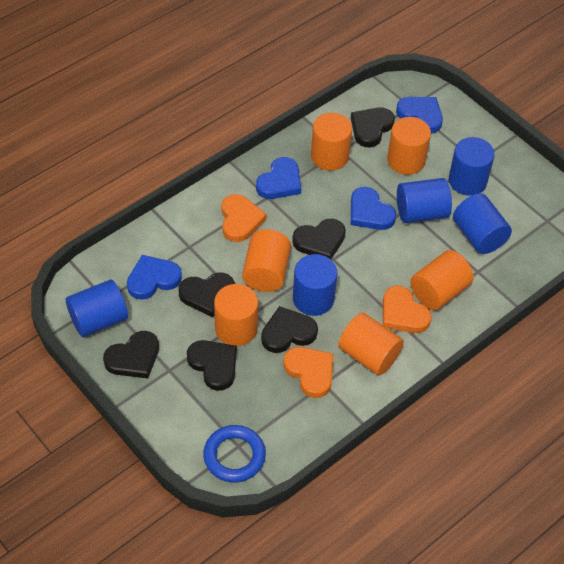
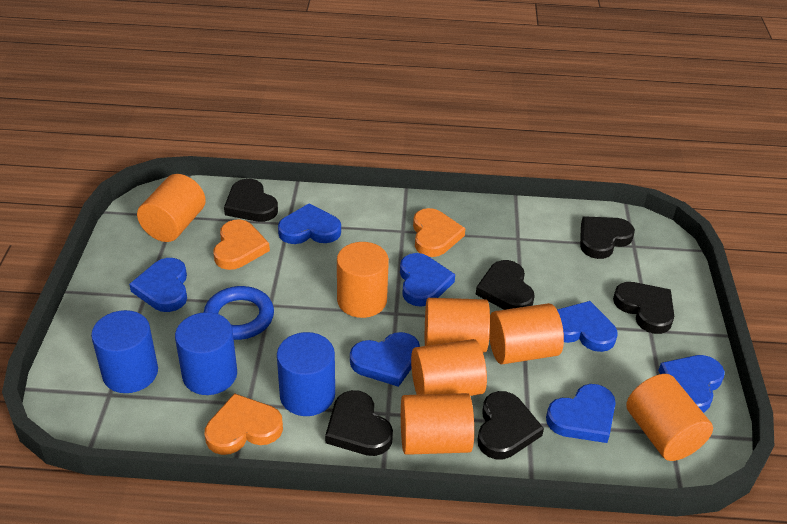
blue cylinder: 5 -> 3
blue heart: 4 -> 7
orange cylinder: 6 -> 7

